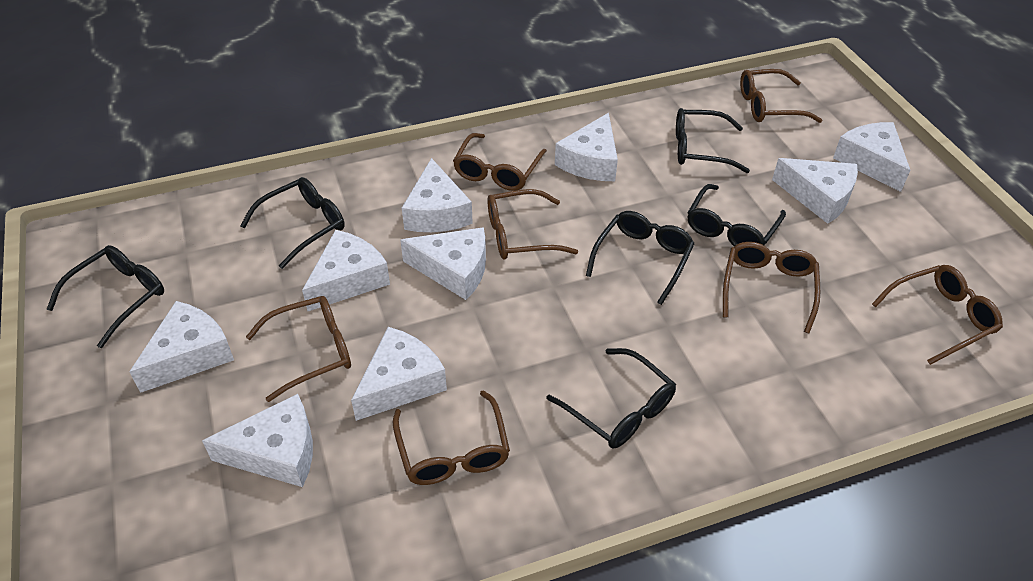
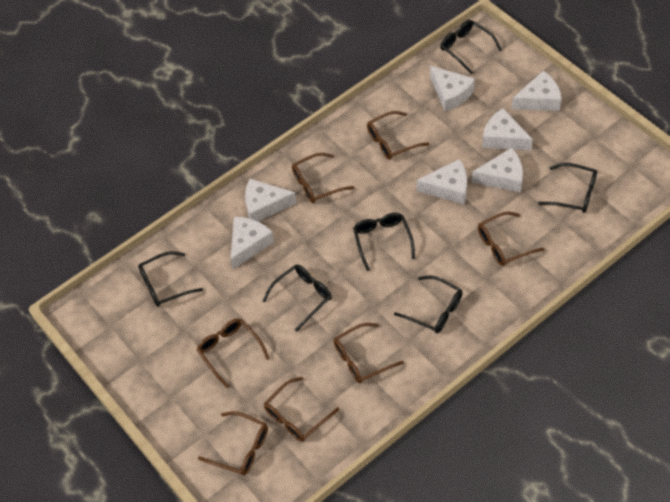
white cheese: 9 -> 7

